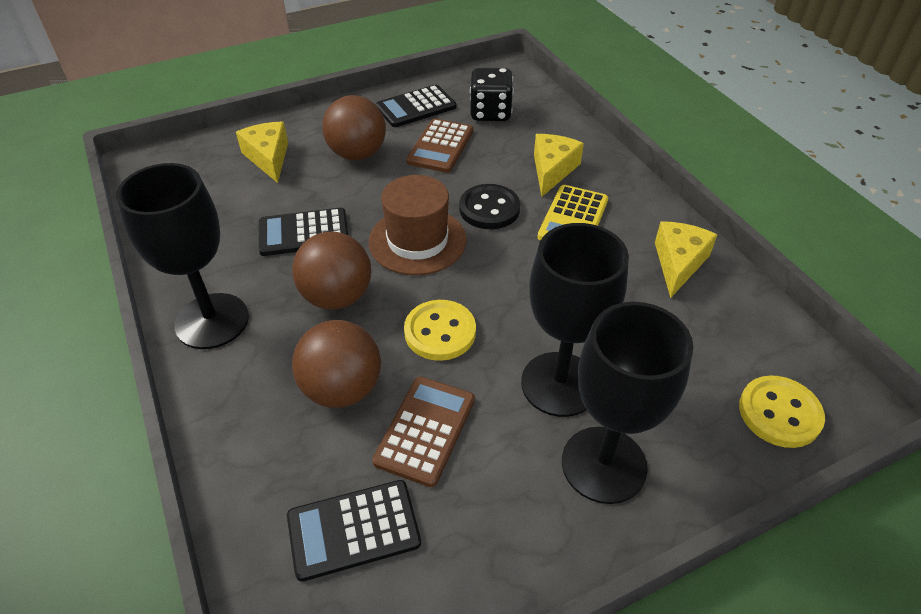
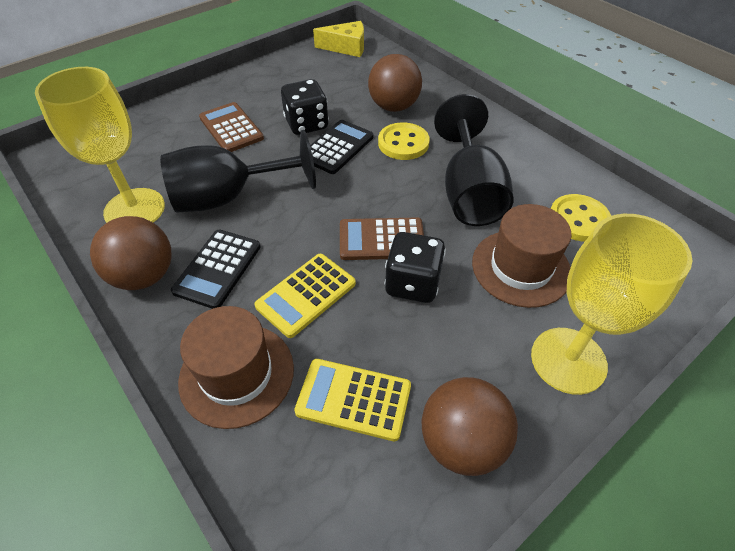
black button: 1 -> 0
black calculator: 3 -> 2
black dice: 1 -> 2
black goblet: 3 -> 2
brown hat: 1 -> 2
yellow calculator: 1 -> 2
yellow cheese: 3 -> 1
yellow goblet: 0 -> 2

